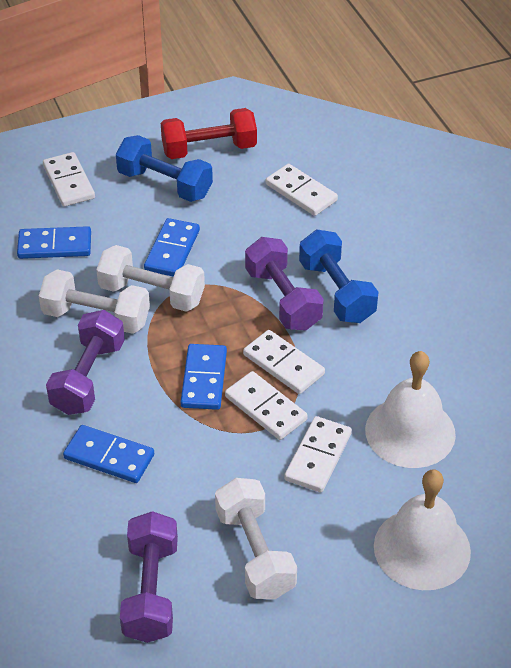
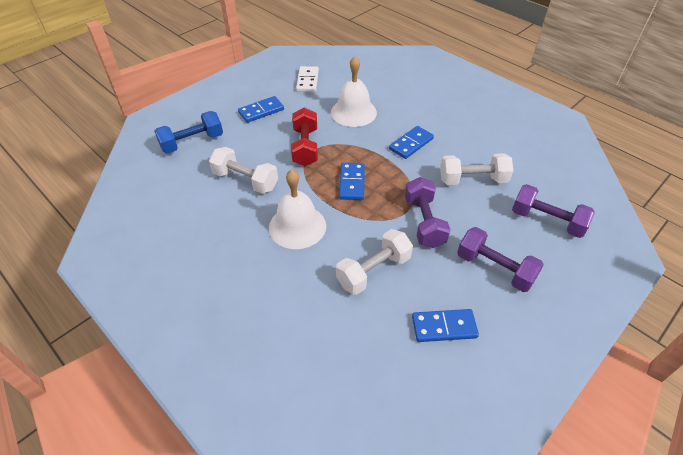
blue dumbbell: 2 -> 1
white domino: 5 -> 1

